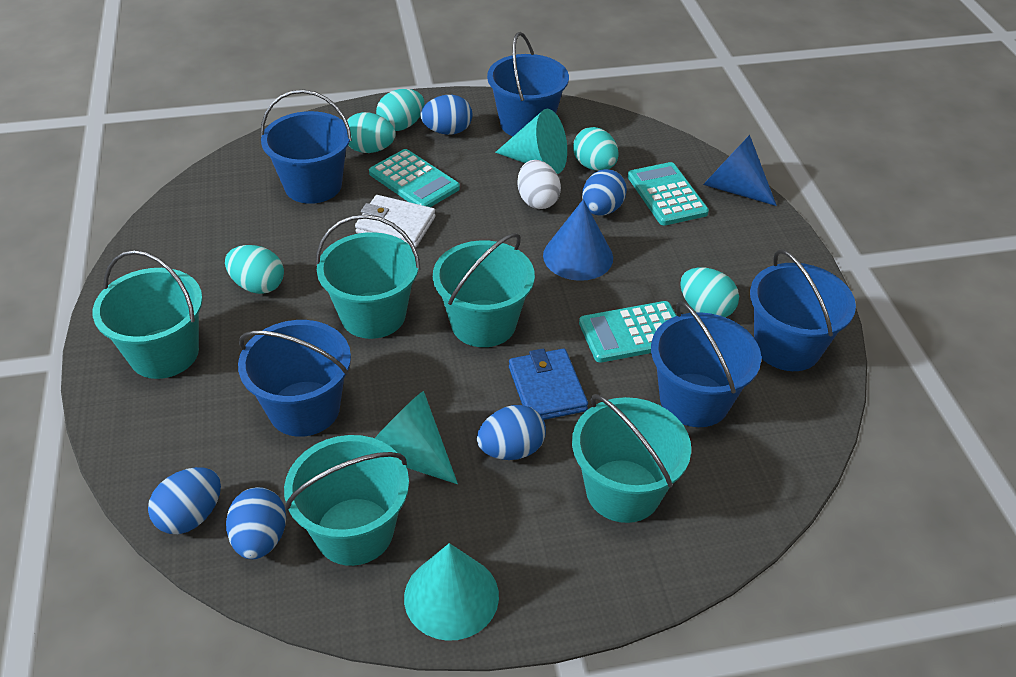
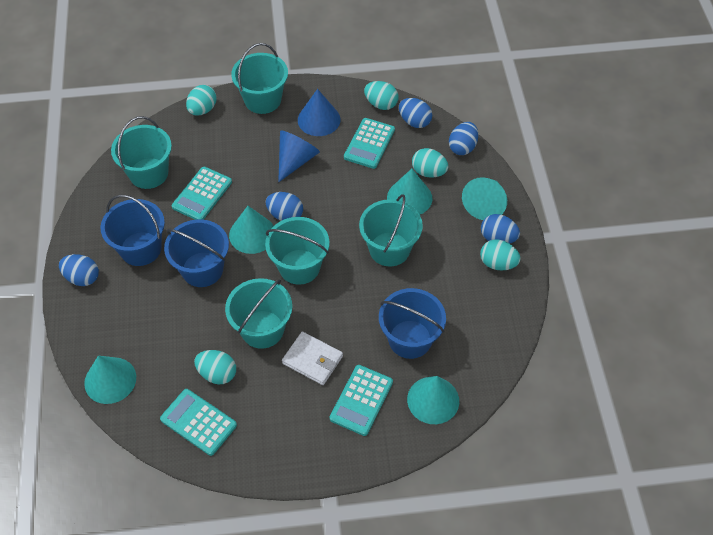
blue bucket: 5 -> 3
blue wallet: 1 -> 0
turquoise calculator: 3 -> 4
turquoise cone: 3 -> 5
white egg: 1 -> 0

